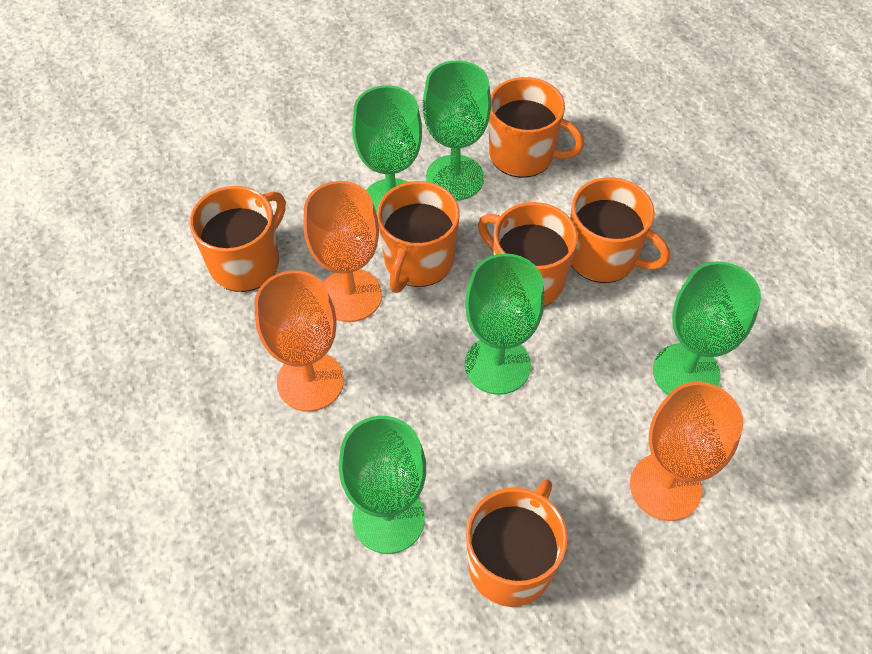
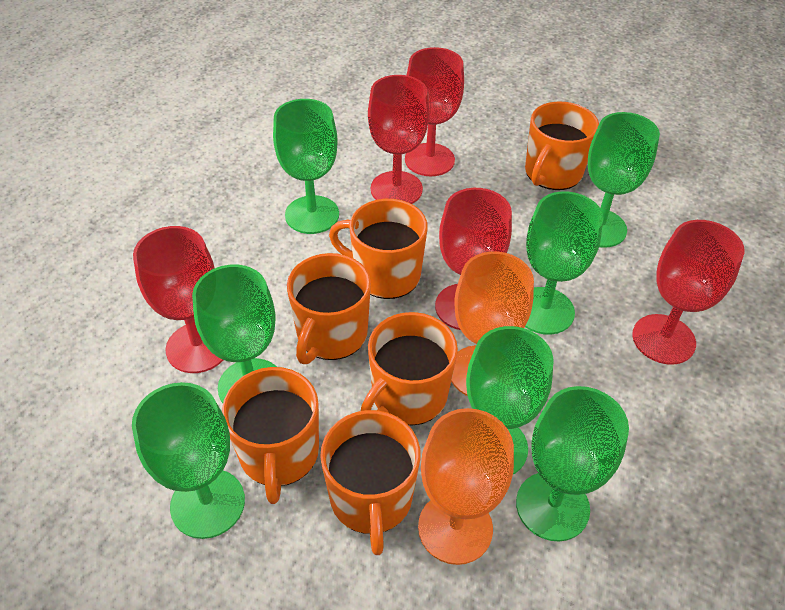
green goblet: 5 -> 7
orange goblet: 3 -> 2
red goblet: 0 -> 5

